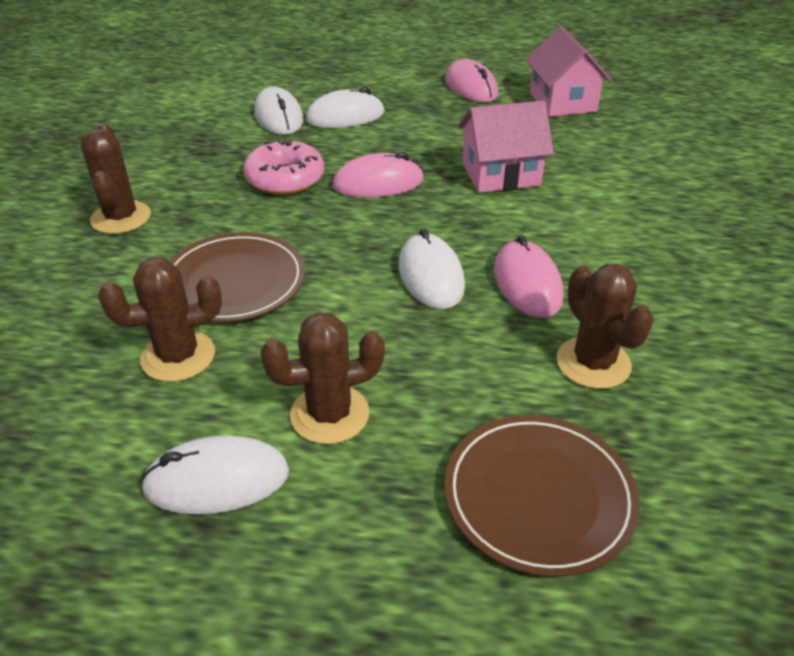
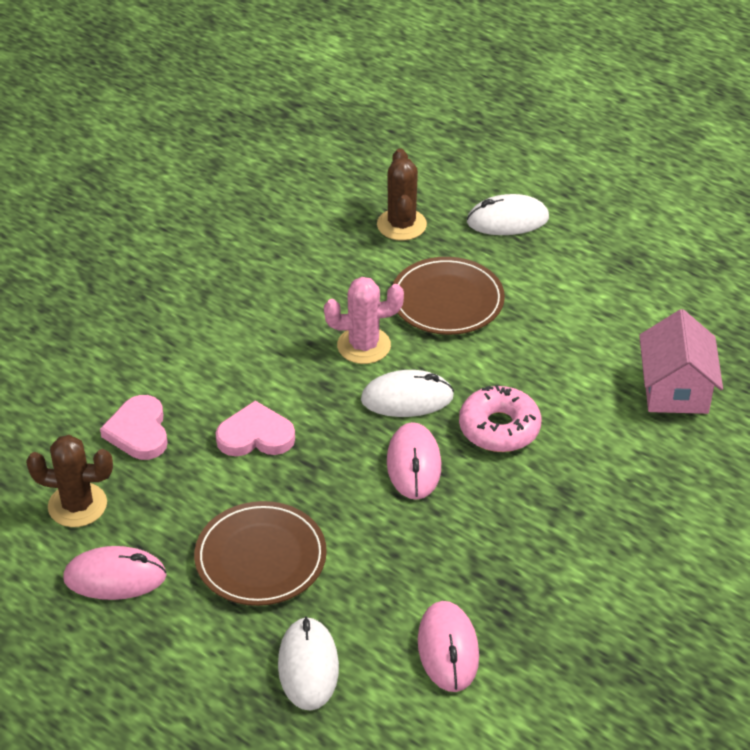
brown cactus: 4 -> 2
pink cactus: 0 -> 1
pink heart: 0 -> 2
pink house: 2 -> 1
white mouse: 4 -> 3

